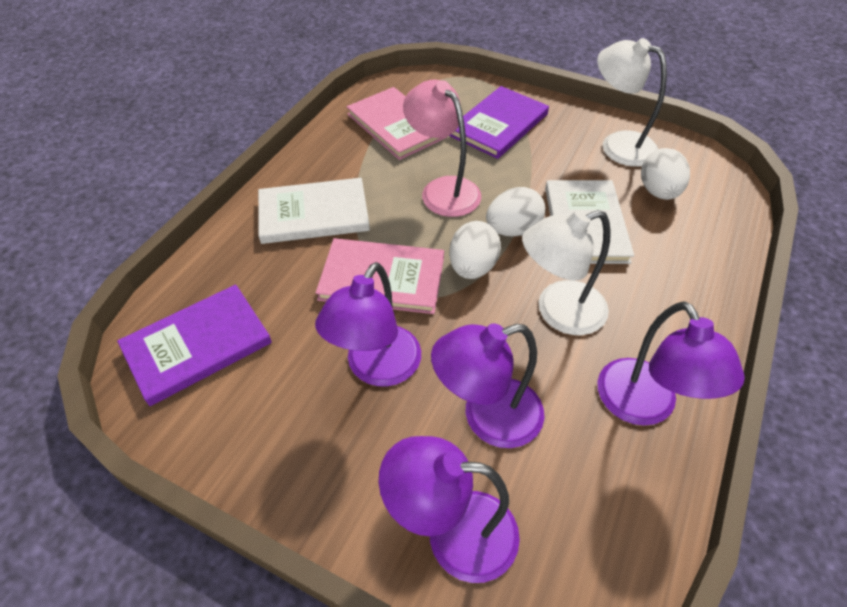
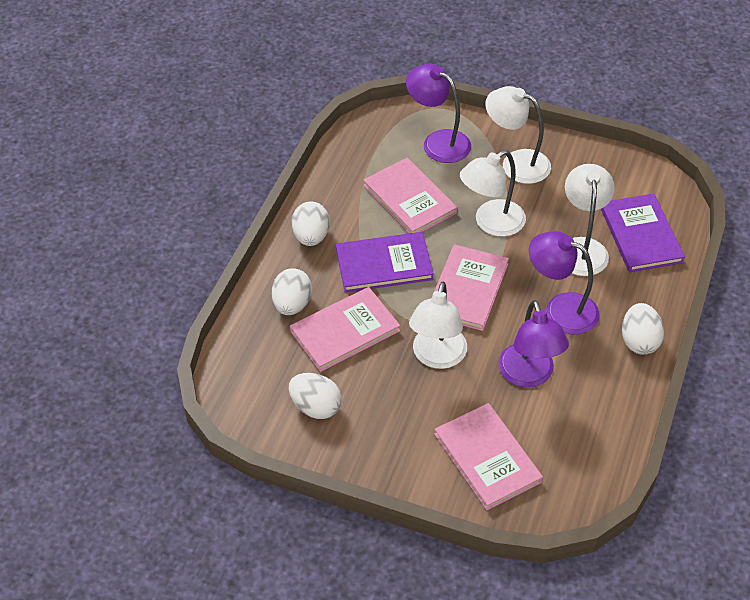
pink book: 2 -> 4
pink lamp: 1 -> 0
purple lamp: 4 -> 3
white book: 2 -> 0
white egg: 3 -> 4
white lamp: 2 -> 4

